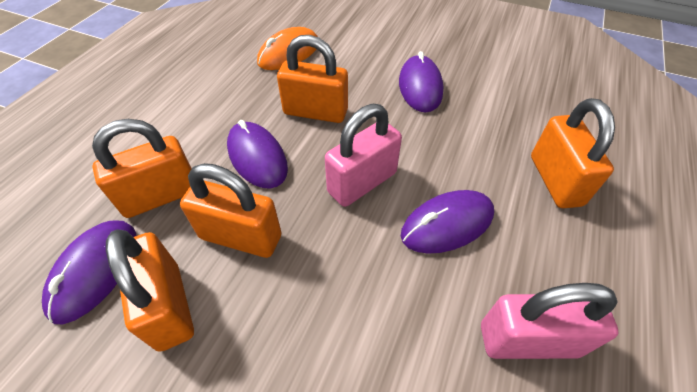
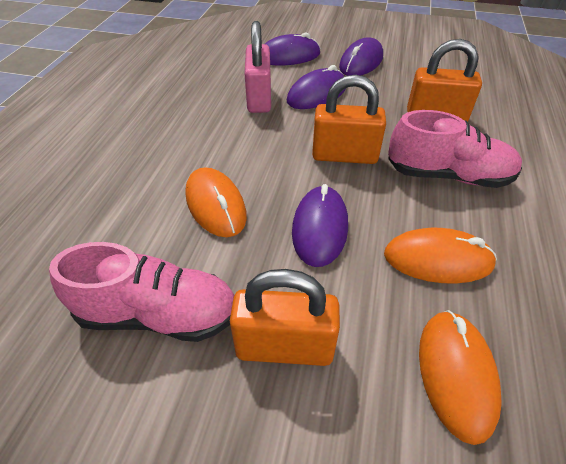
orange mouse: 1 -> 3
orange padlock: 5 -> 3
pink padlock: 2 -> 1
pink shoe: 0 -> 2

